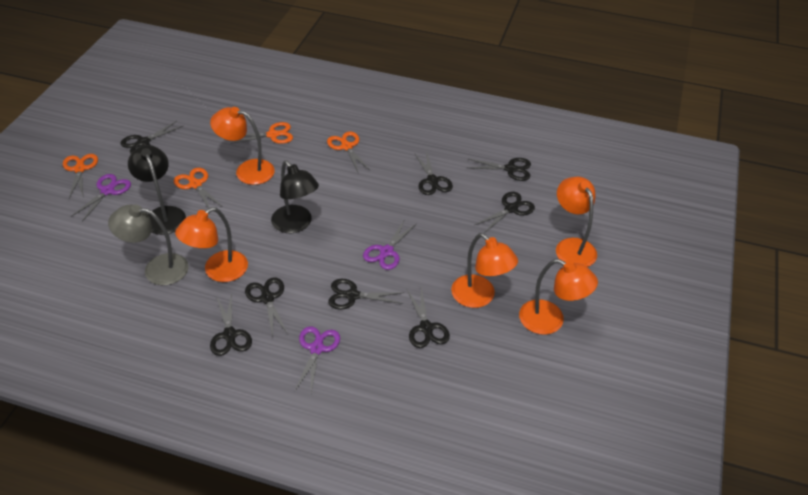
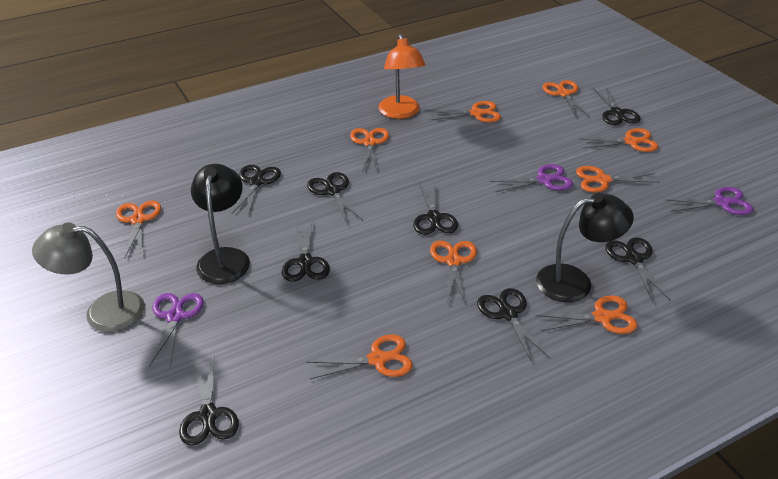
orange lamp: 5 -> 1
orange scissors: 4 -> 9

